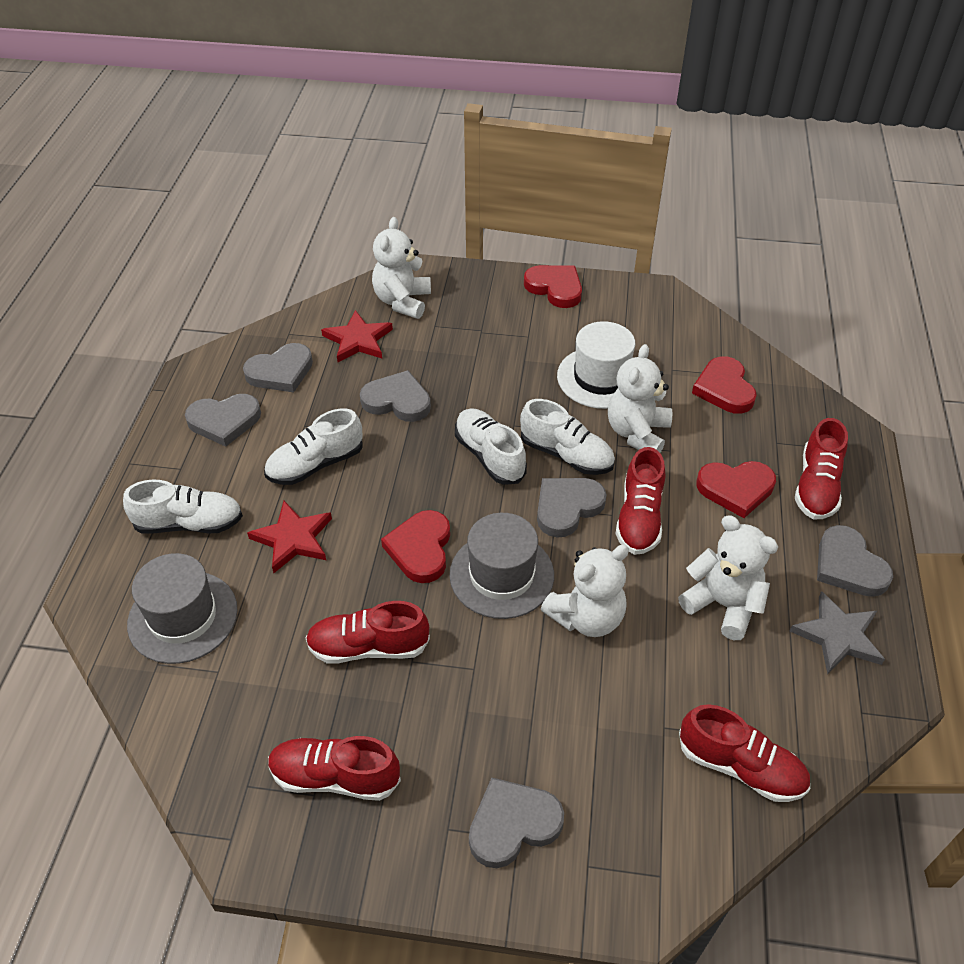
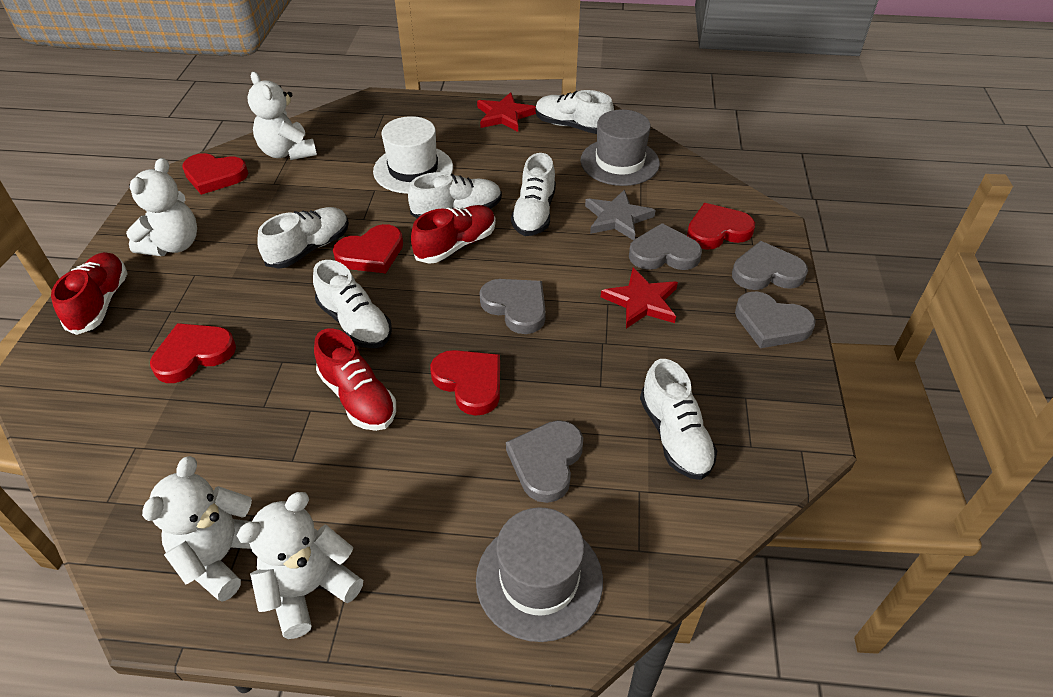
grey heart: 6 -> 5
red heart: 4 -> 5
red shoe: 5 -> 3
white shoe: 4 -> 6

